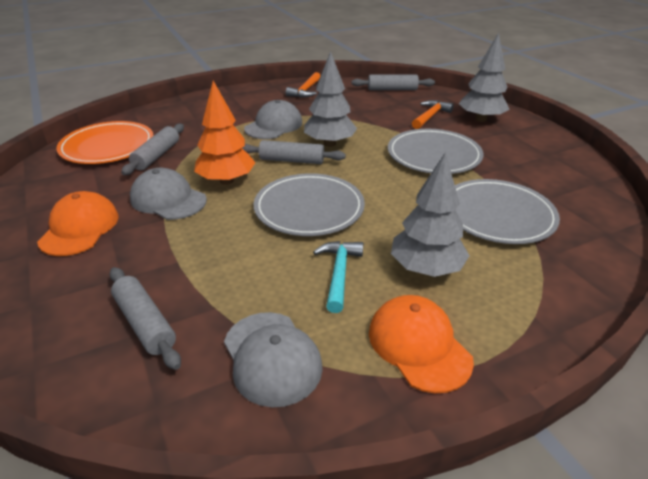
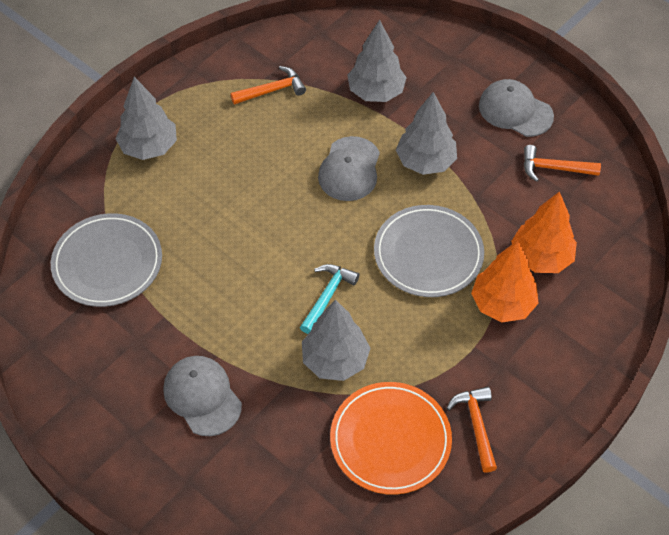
grey plate: 3 -> 2
grey rolling pin: 4 -> 0
grey tree: 3 -> 4
orange cap: 2 -> 0
orange hammer: 2 -> 3
orange tree: 1 -> 2

